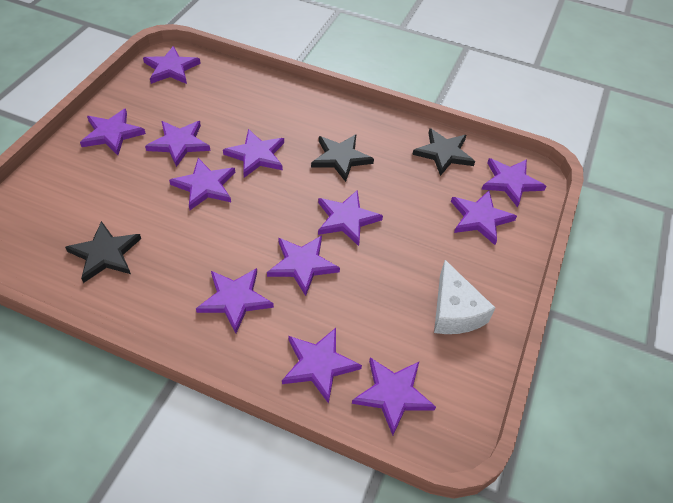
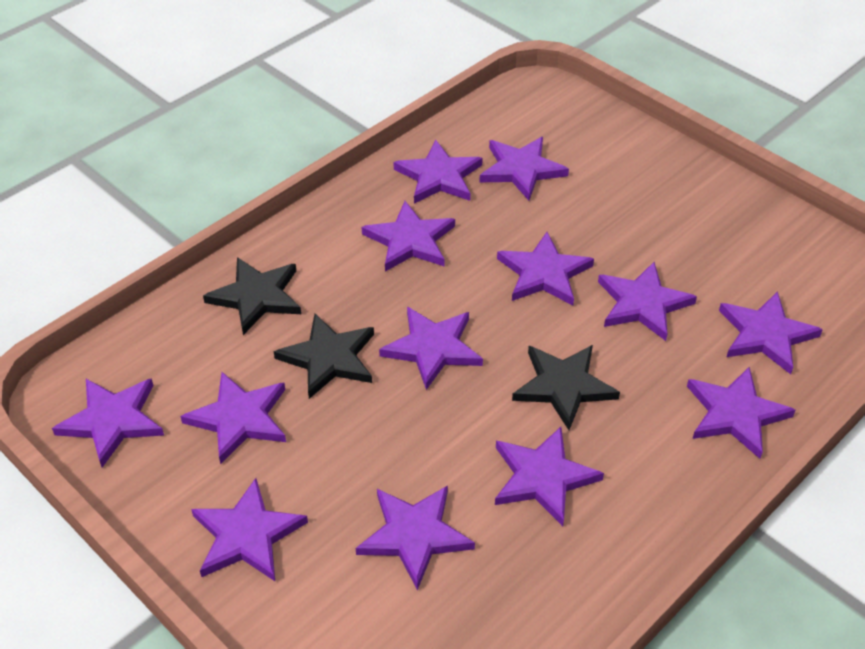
purple star: 12 -> 13
white cheese: 1 -> 0

